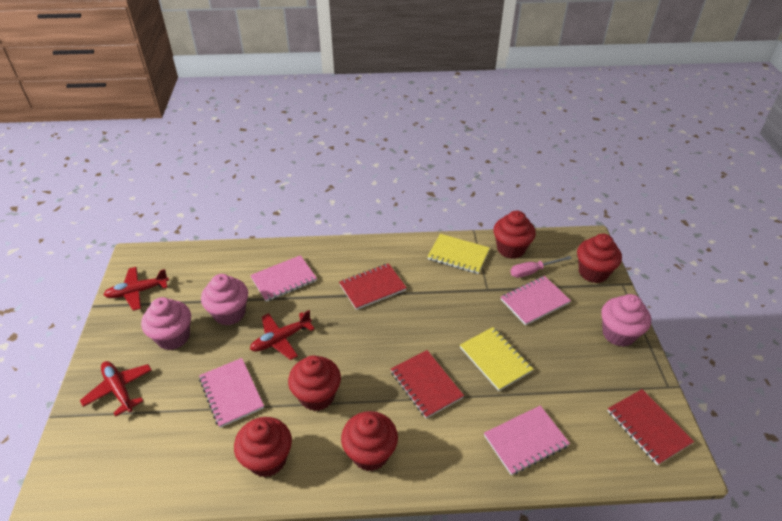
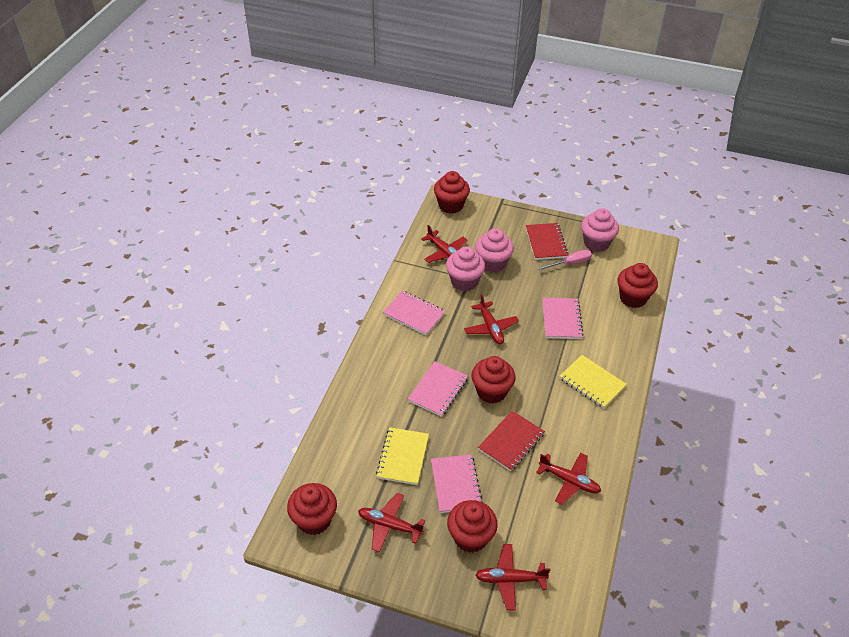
red notebook: 3 -> 2
red plane: 3 -> 5

